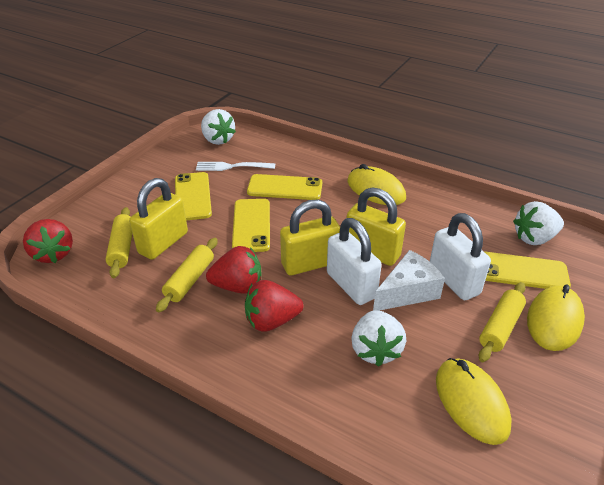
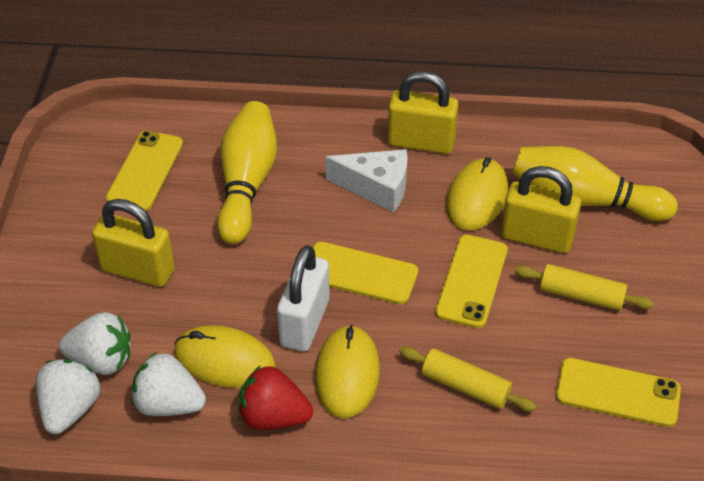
red strawberry: 3 -> 1
white fork: 1 -> 0
white padlock: 2 -> 1
yellow bowling pin: 0 -> 2
yellow rolling pin: 3 -> 2

